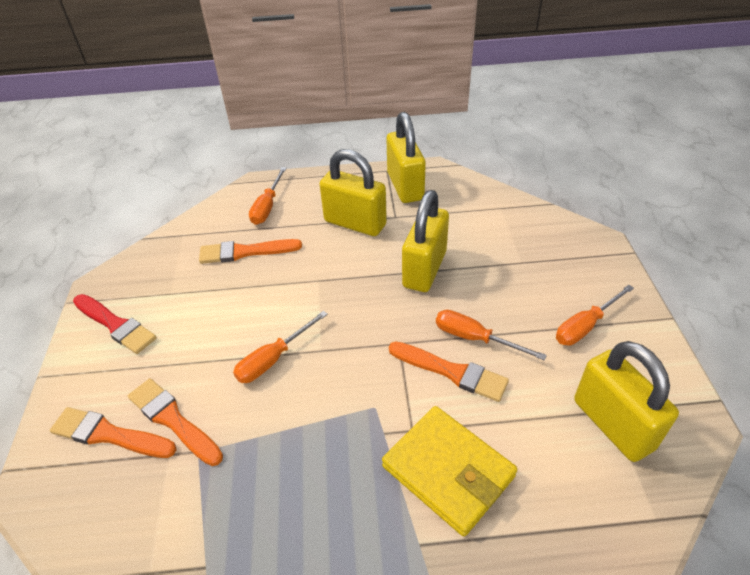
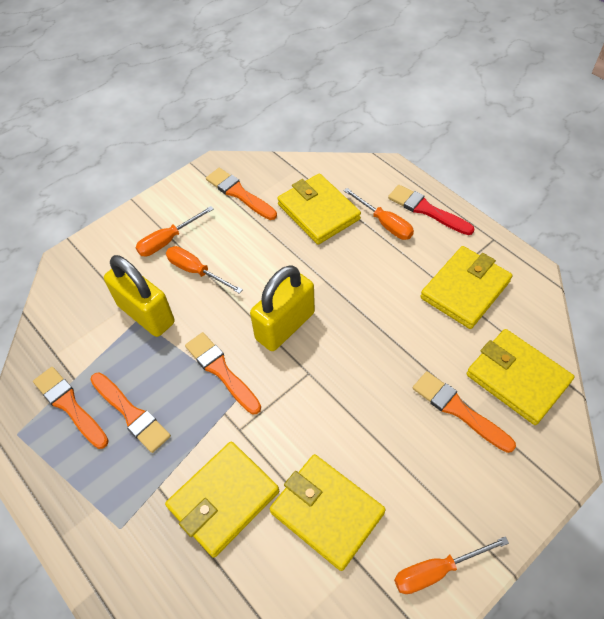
orange brush: 4 -> 5
yellow padlock: 4 -> 2
yellow wallet: 1 -> 5

